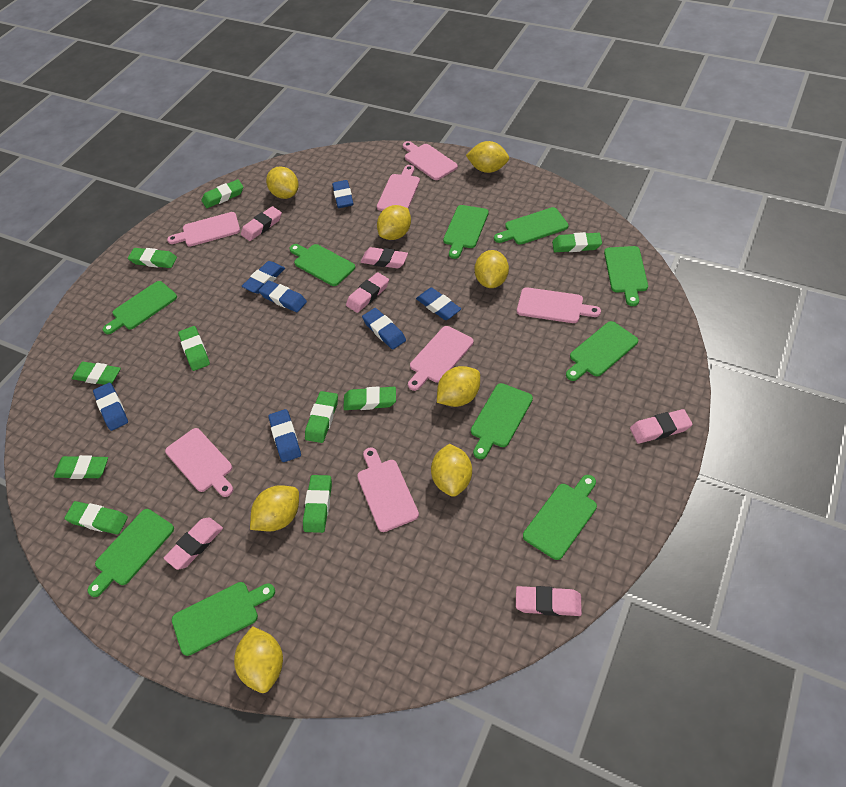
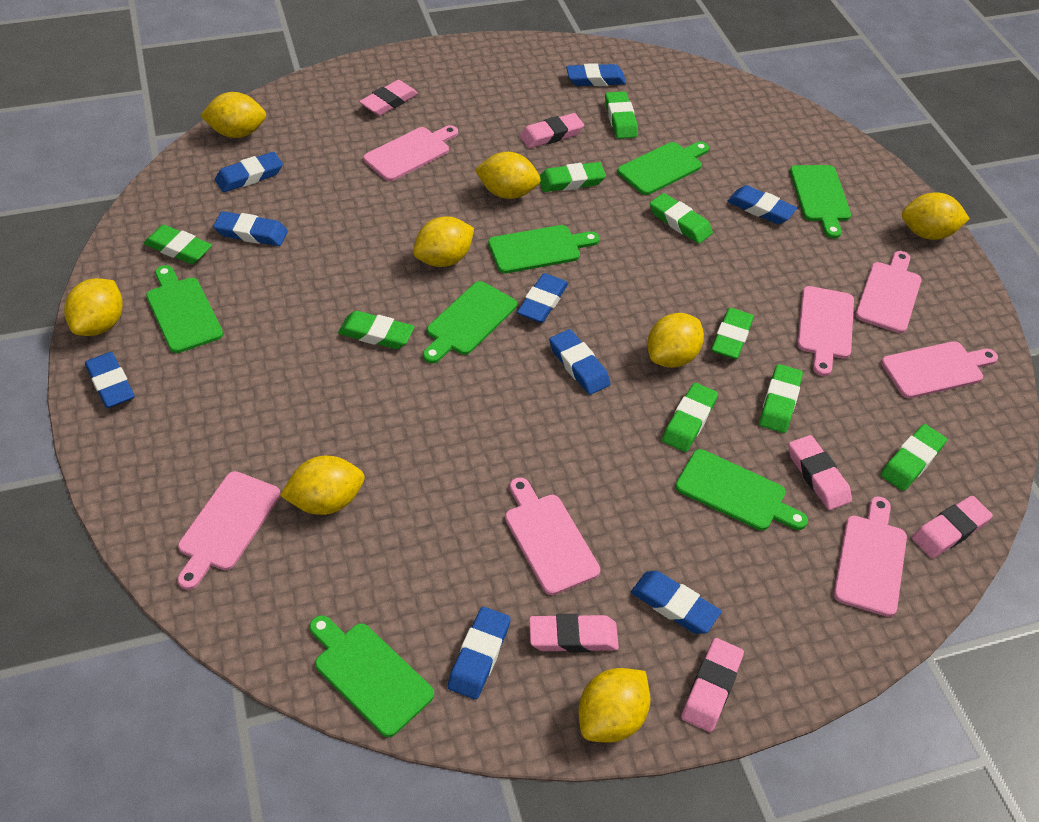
blue eraser: 7 -> 9
green cutting board: 10 -> 7
green eraser: 10 -> 9

